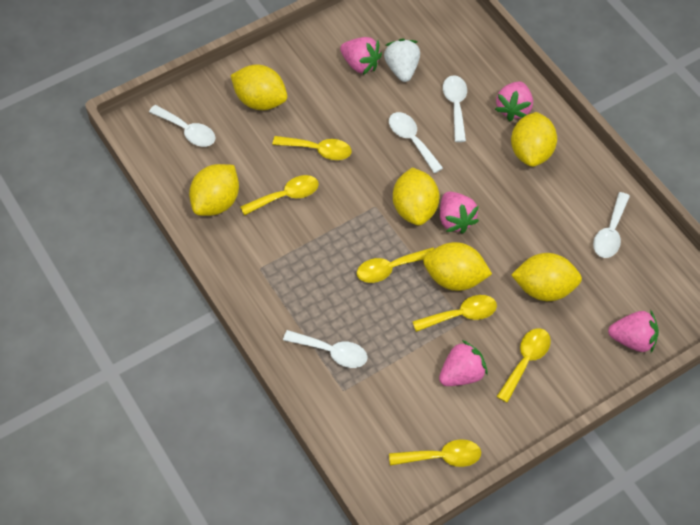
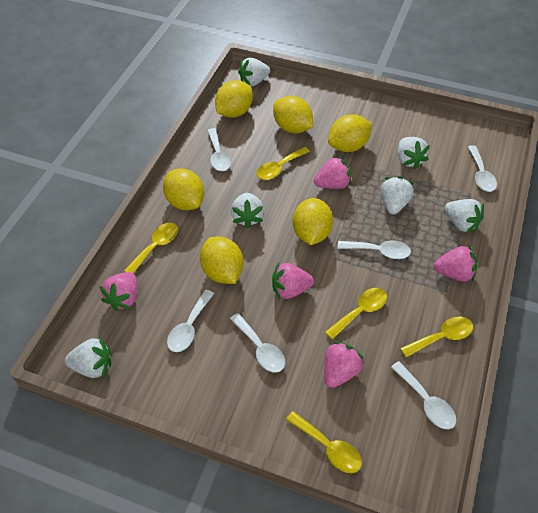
white spoon: 5 -> 6
white strawberry: 1 -> 6
yellow spoon: 6 -> 5

